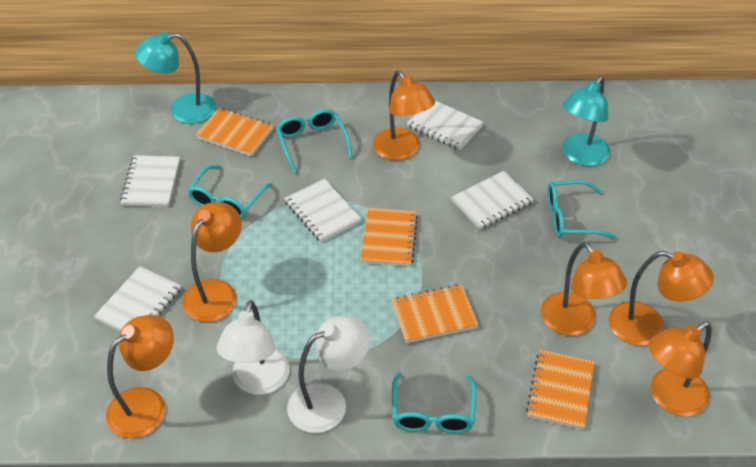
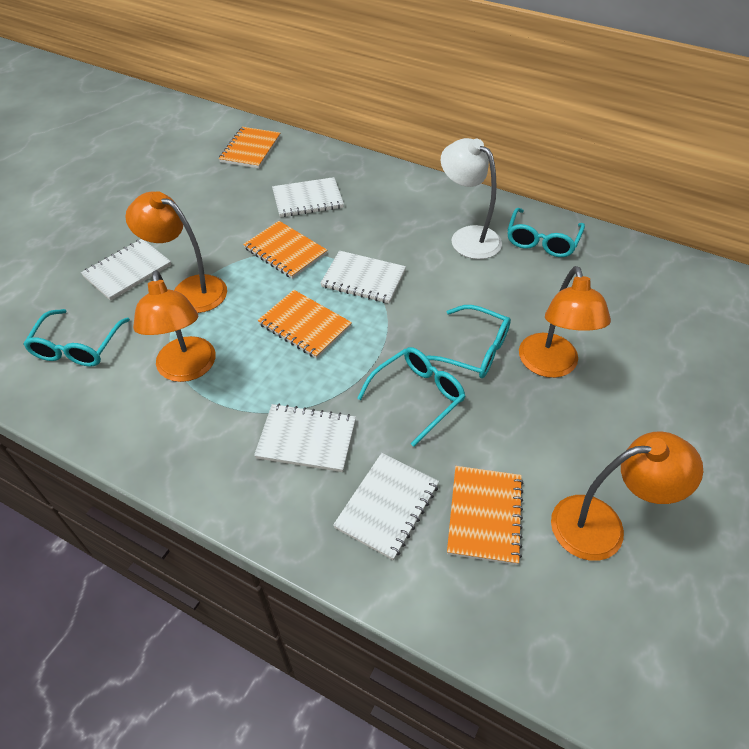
orange lamp: 6 -> 4
turquoise lamp: 2 -> 0
white lamp: 2 -> 1

